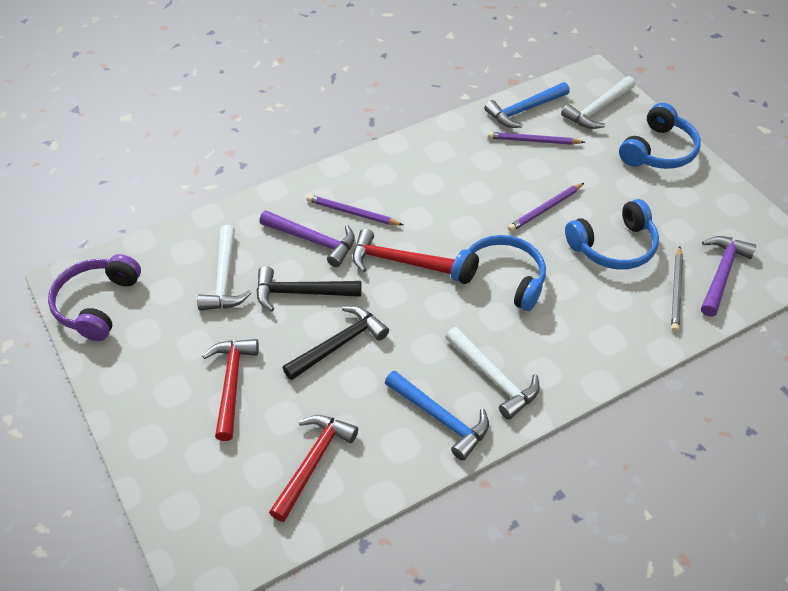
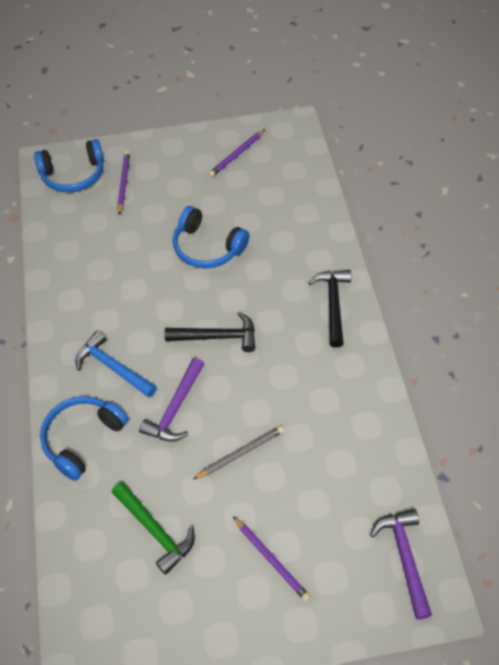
blue hammer: 2 -> 1
green hammer: 0 -> 1
purple headphones: 1 -> 0
red hammer: 3 -> 0
white hammer: 3 -> 0

